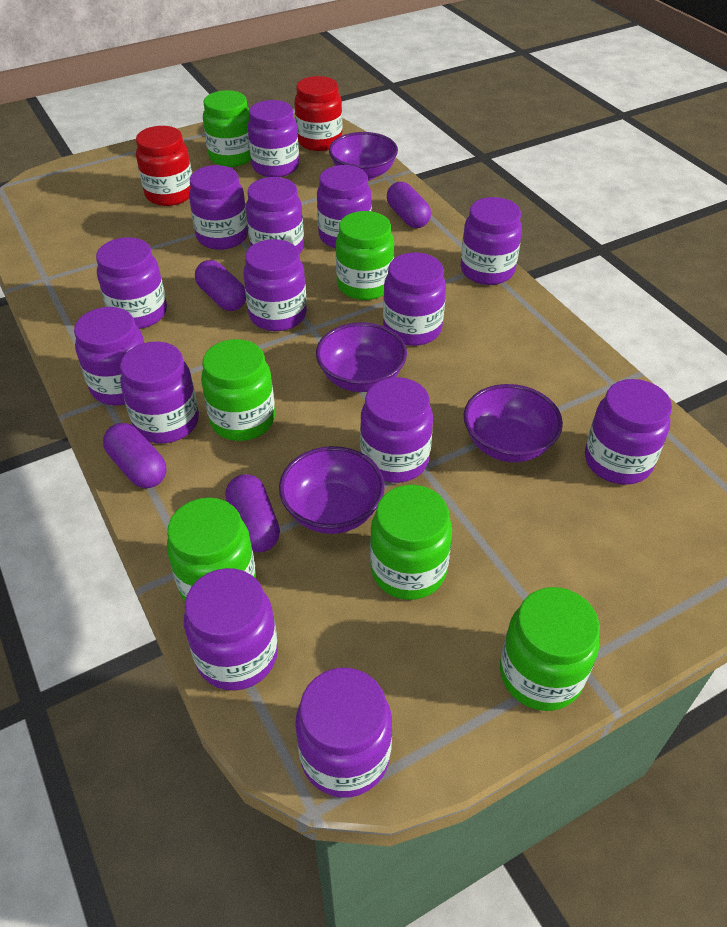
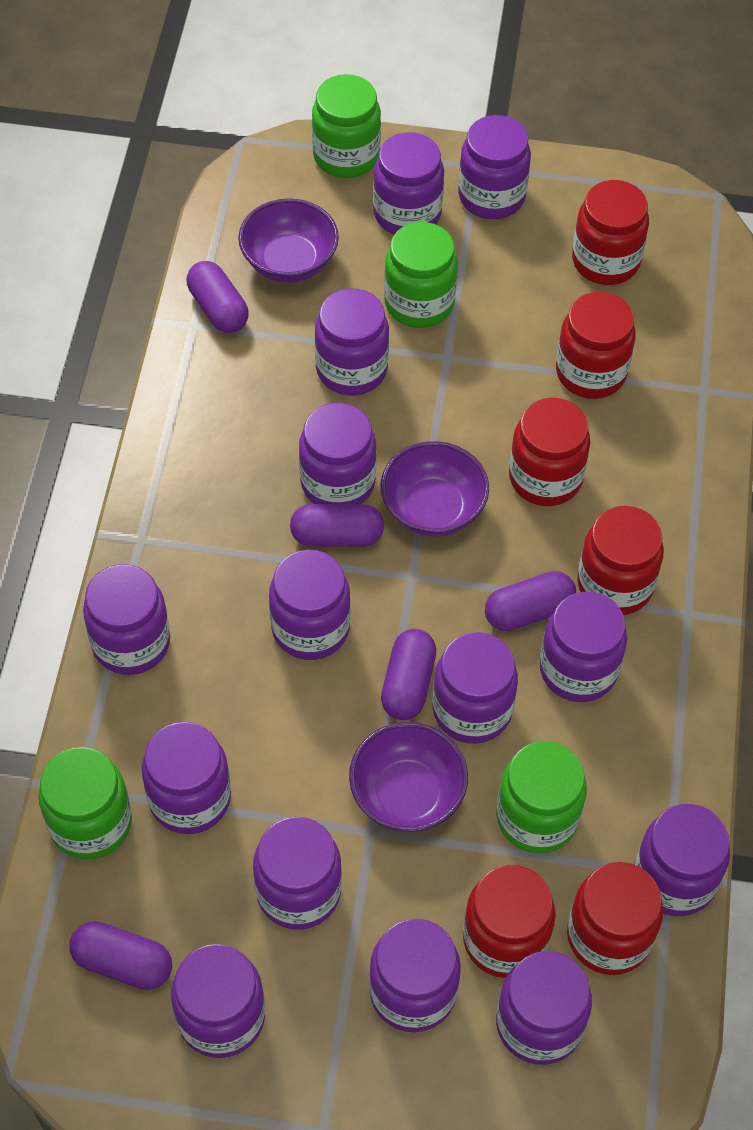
green jar: 6 -> 4
purple bowl: 4 -> 3
purple capsule: 4 -> 5
red jar: 2 -> 6

